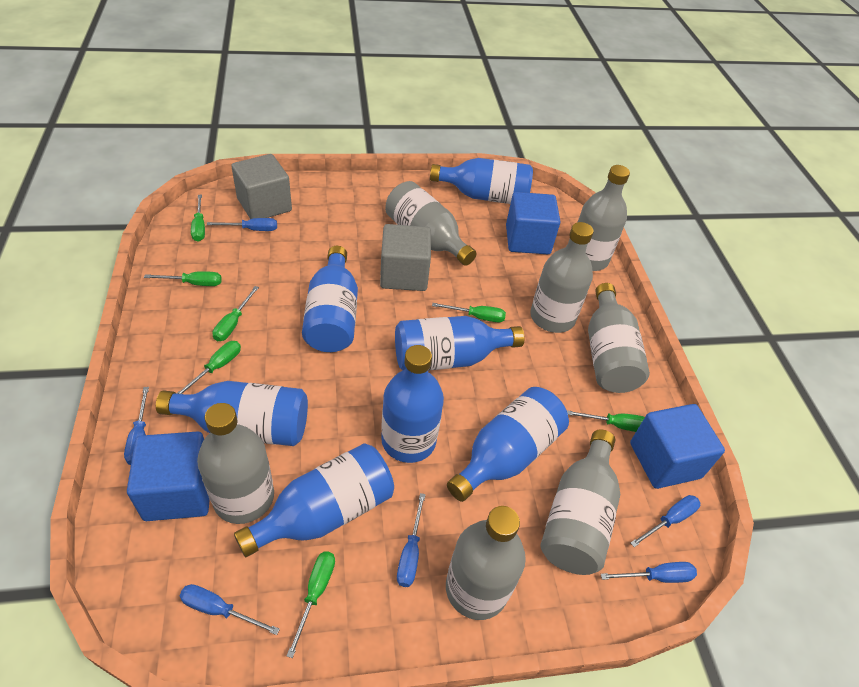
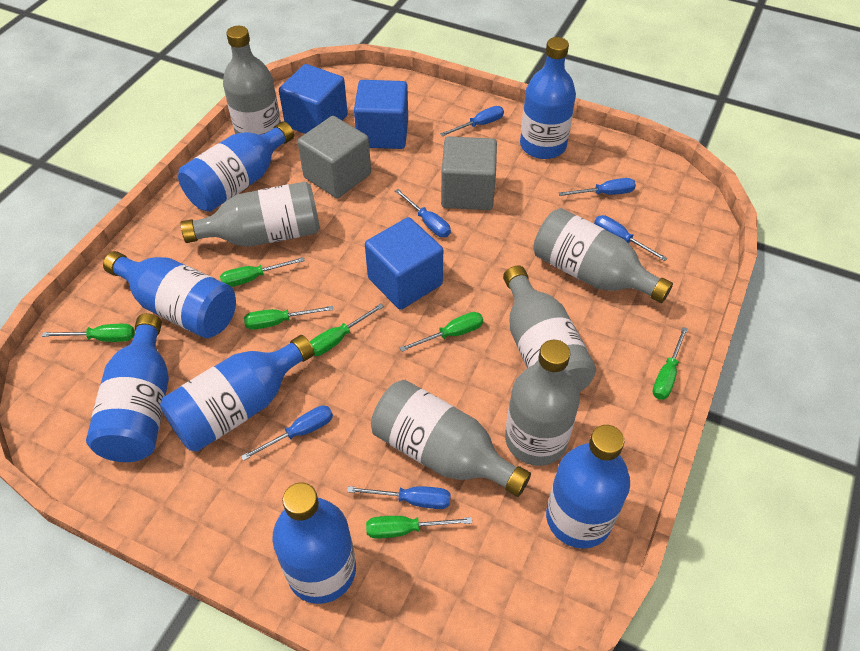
grey bottle: 7 -> 6

